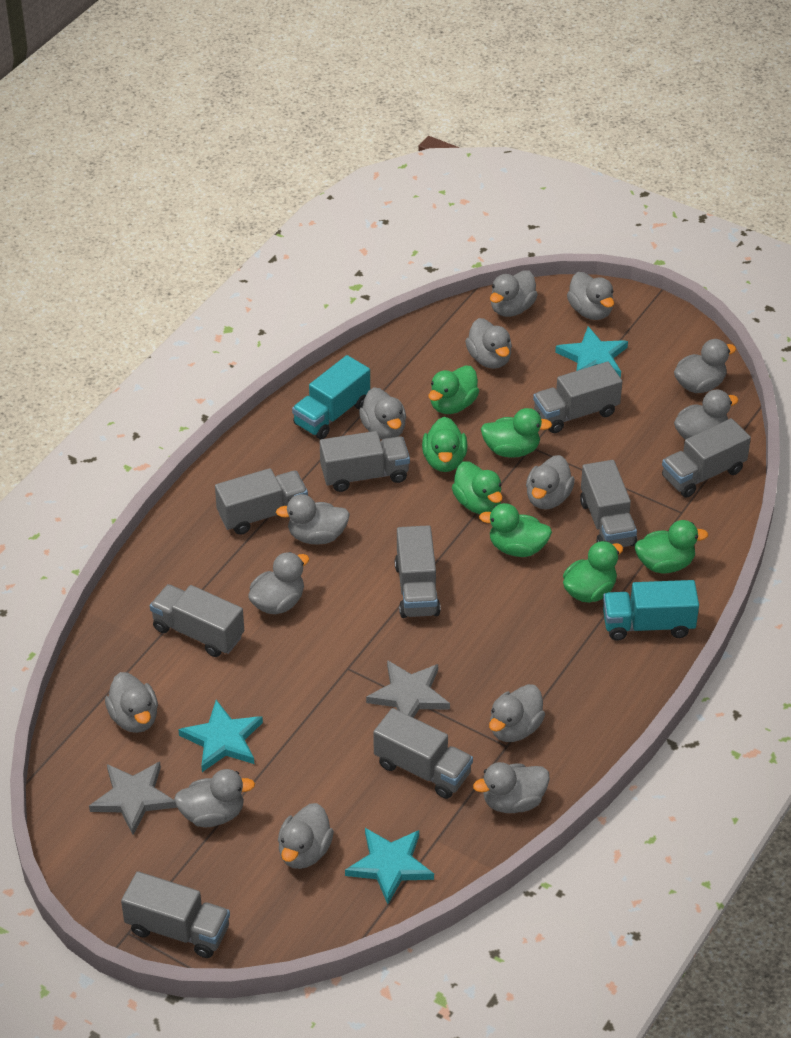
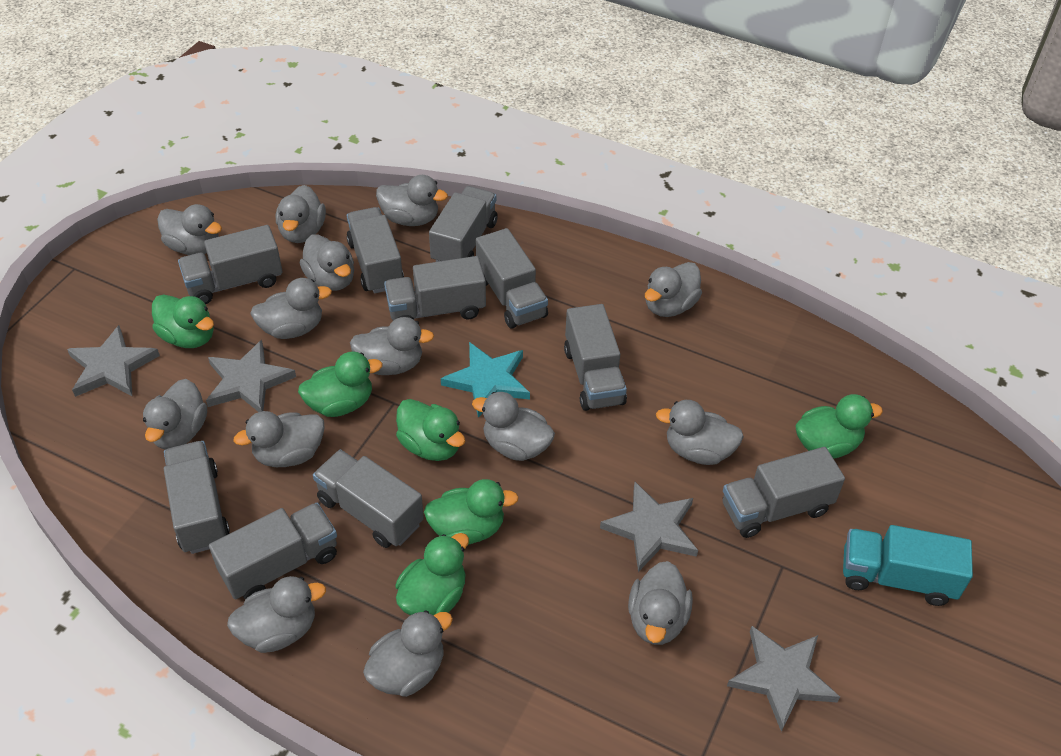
green duck: 7 -> 6
grey star: 2 -> 4
grey truck: 9 -> 10
turquoise star: 3 -> 1
turquoise truck: 2 -> 1

